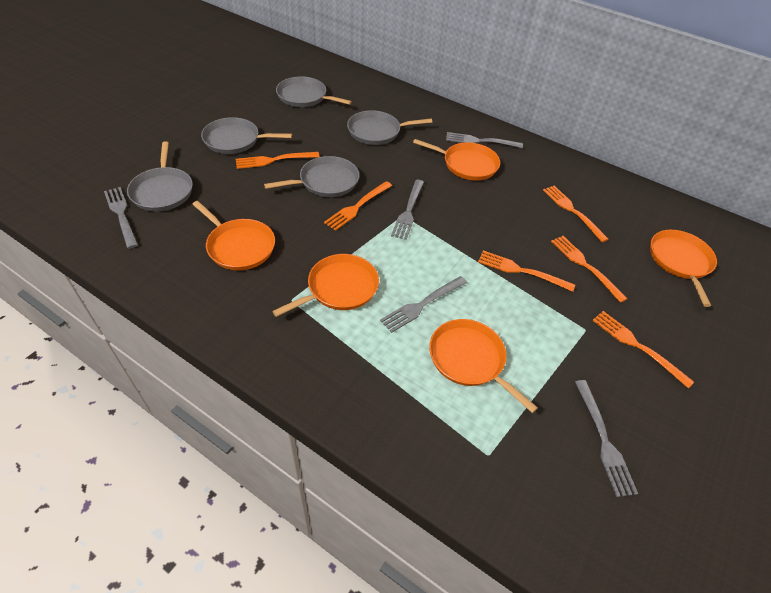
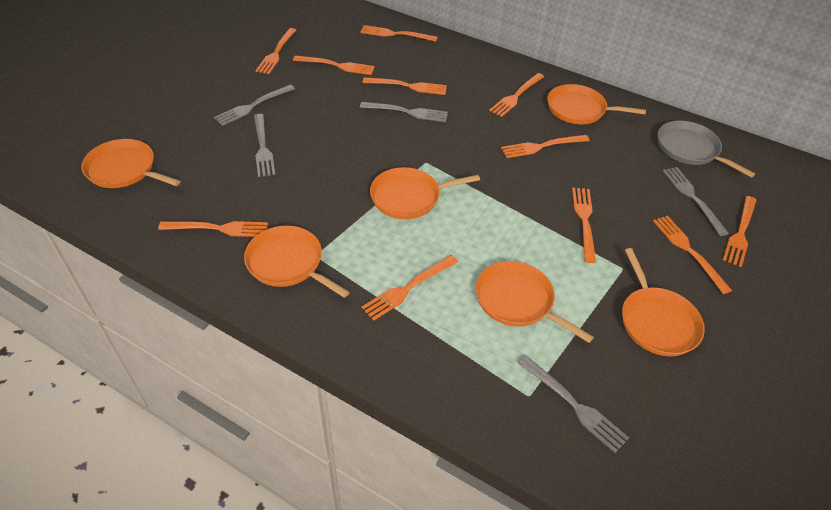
grey pan: 5 -> 1
orange fork: 6 -> 11
orange pan: 5 -> 6

